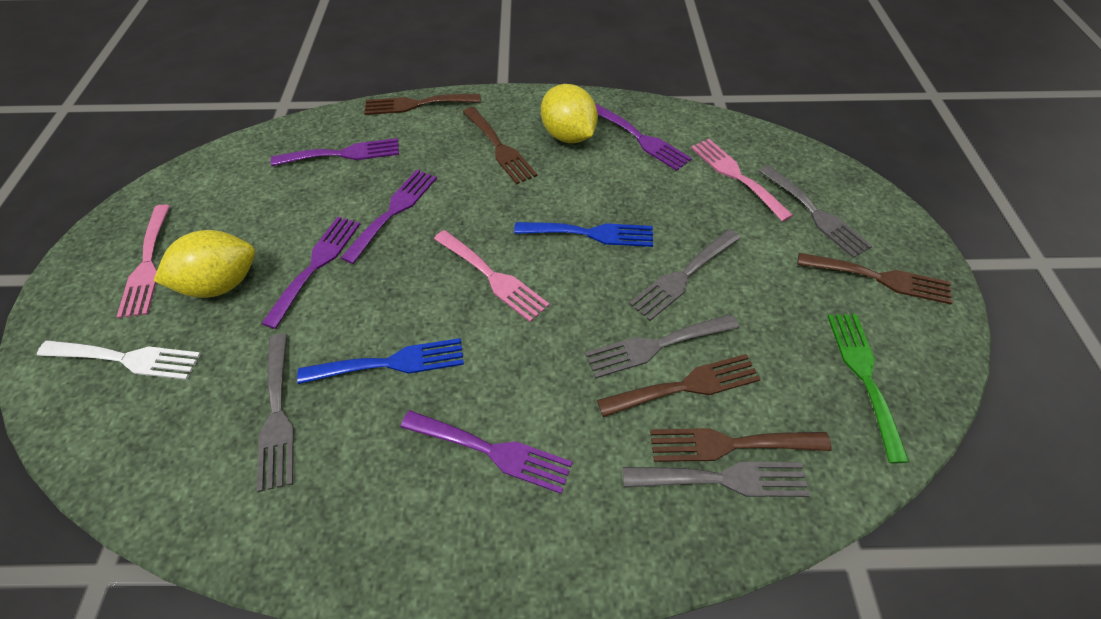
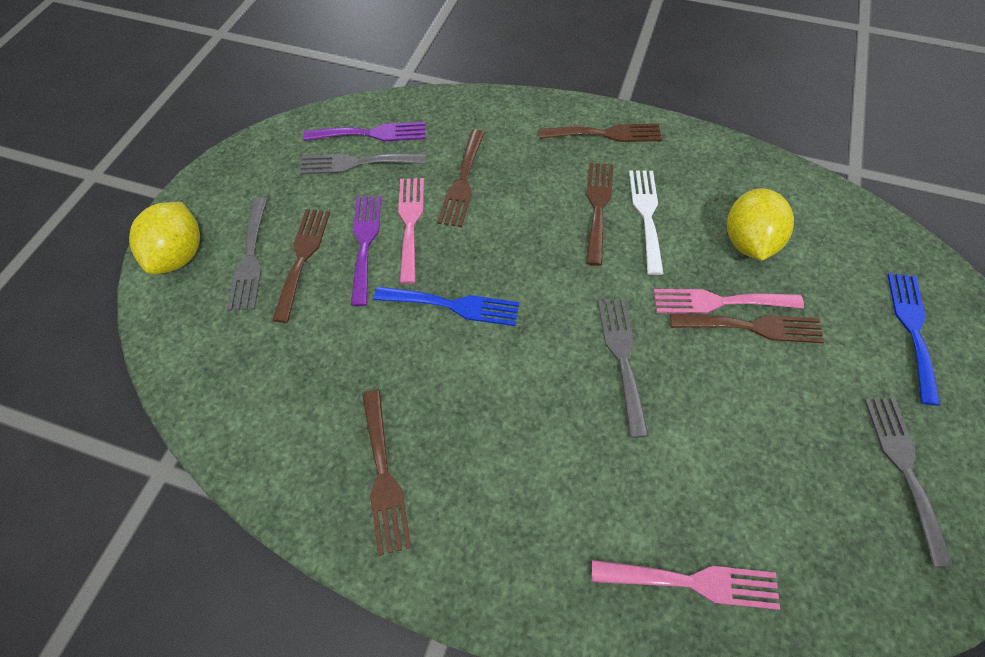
brown fork: 5 -> 6
green fork: 1 -> 0
grey fork: 5 -> 4
purple fork: 5 -> 2

